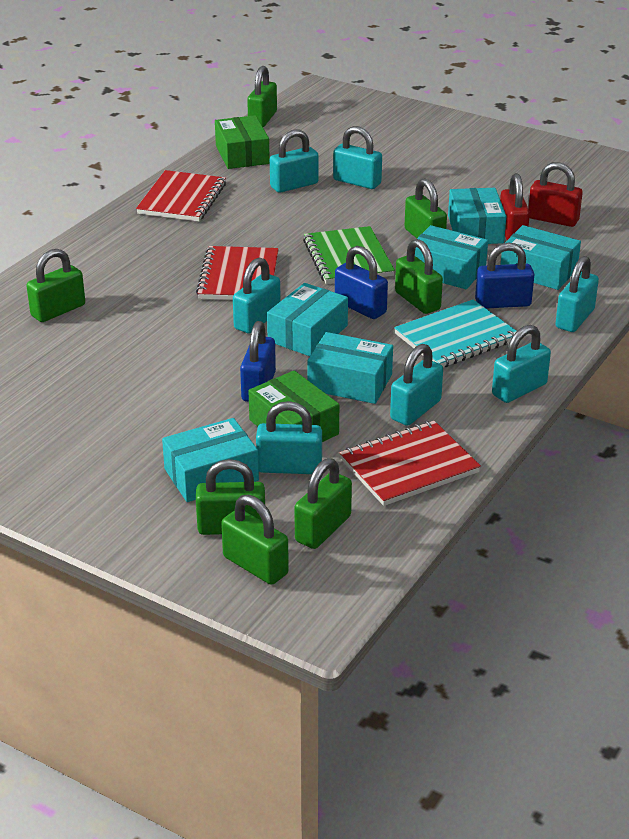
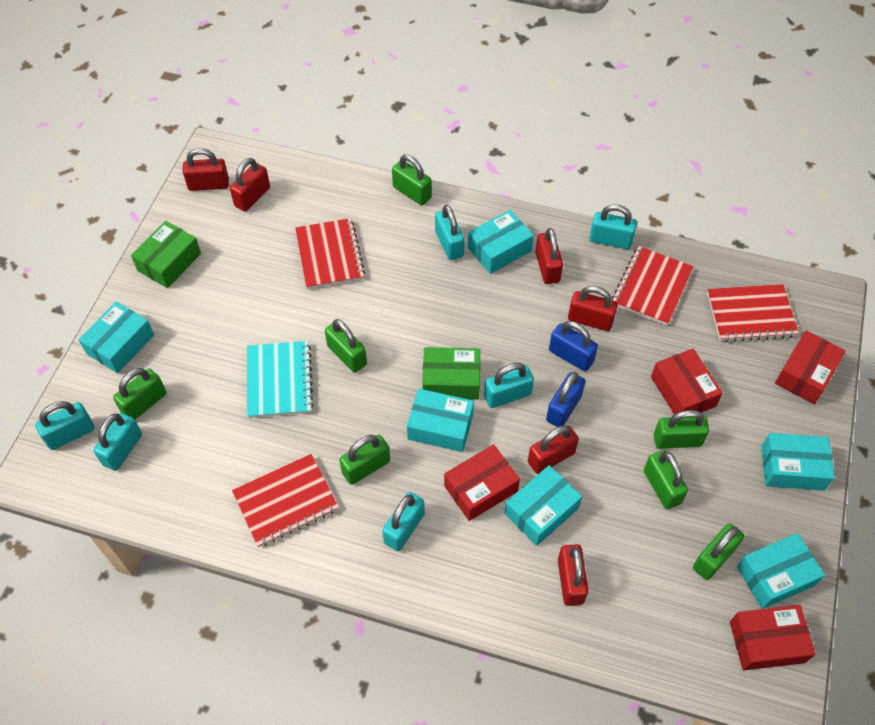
blue padlock: 3 -> 2
green notebook: 1 -> 0
red box: 0 -> 4
red notebook: 3 -> 4
red padlock: 2 -> 6
turquoise padlock: 7 -> 6

